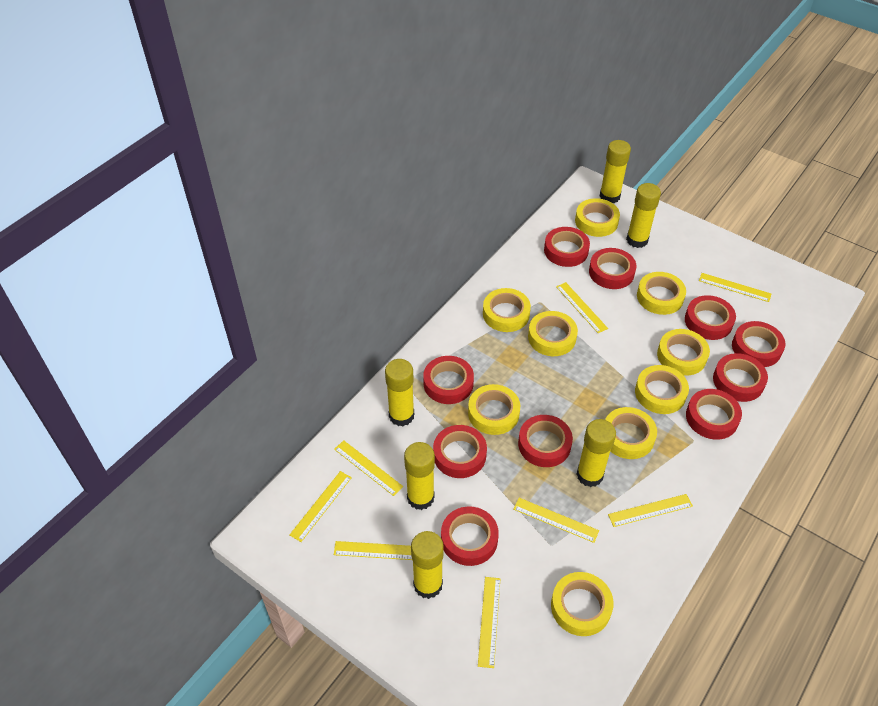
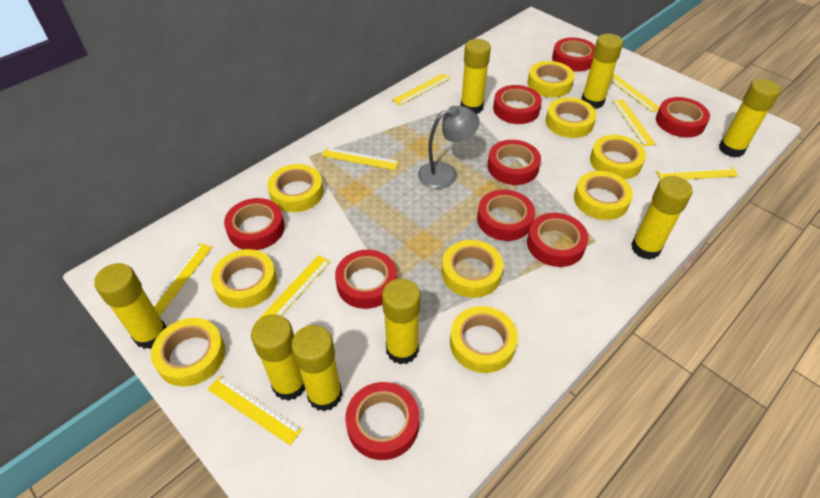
grey lamp: 0 -> 1
red tape: 10 -> 9
yellow glue stick: 6 -> 8

